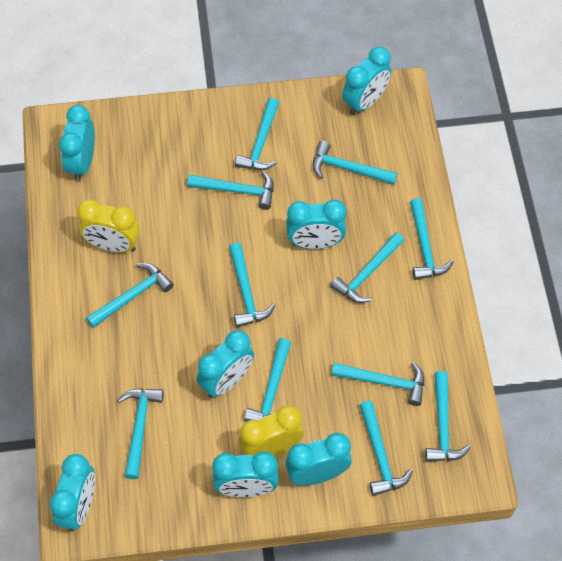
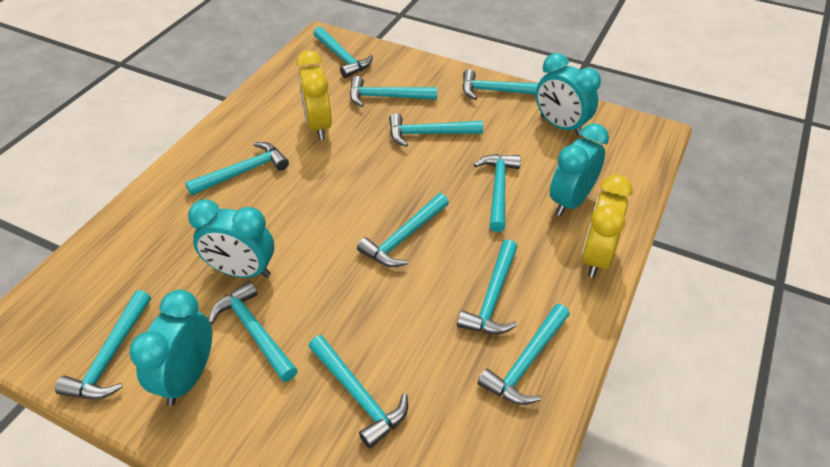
turquoise clock: 7 -> 4

